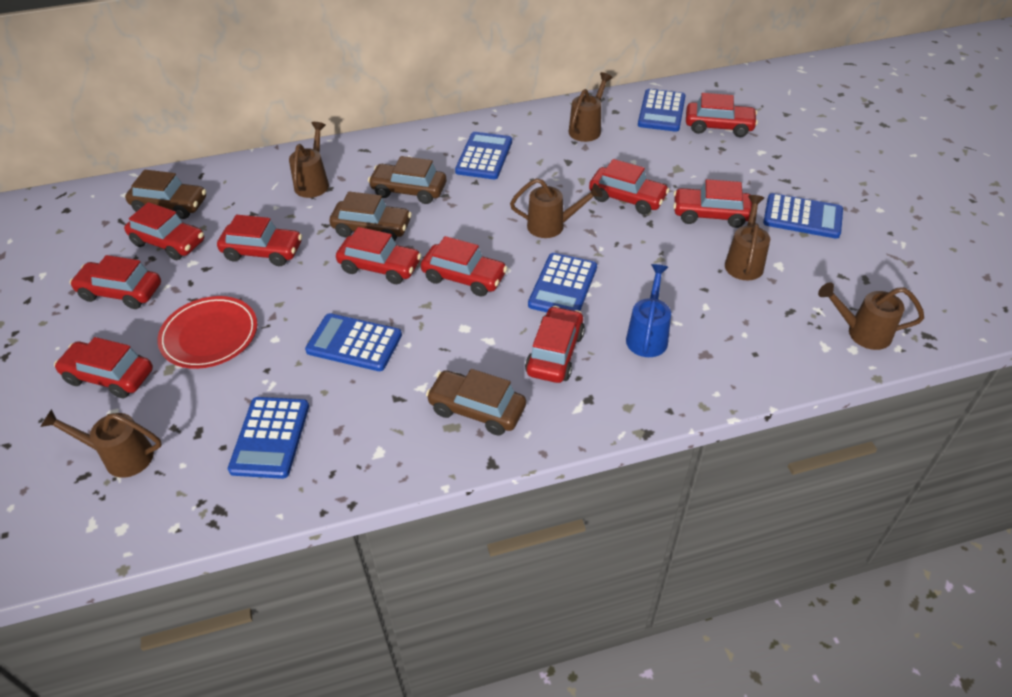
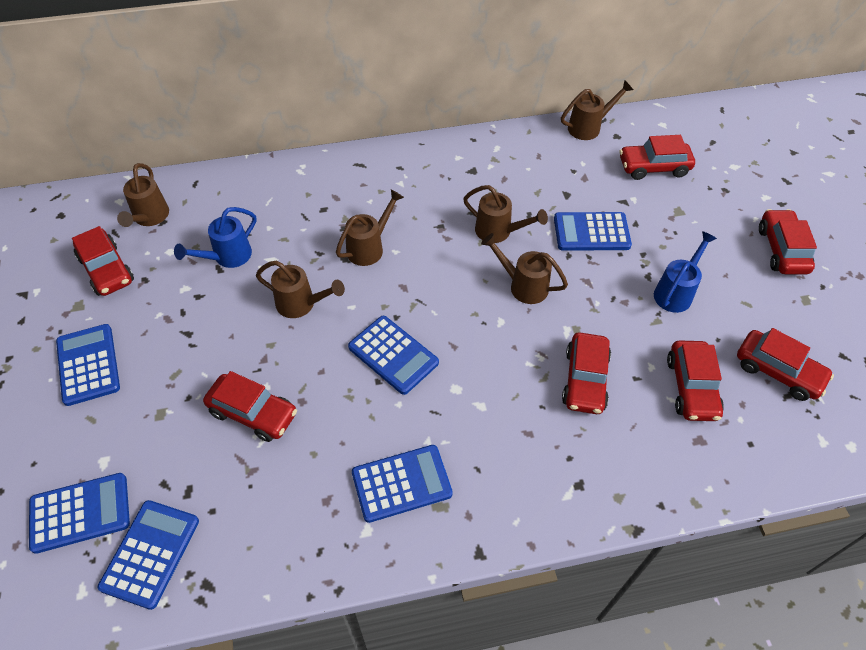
blue watering can: 1 -> 2
brown car: 4 -> 0
red car: 10 -> 7
red plate: 1 -> 0

